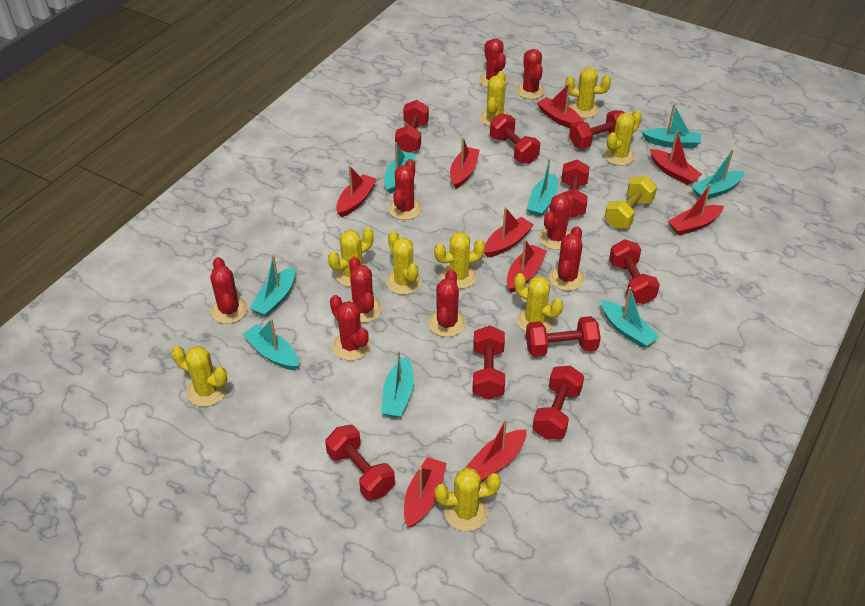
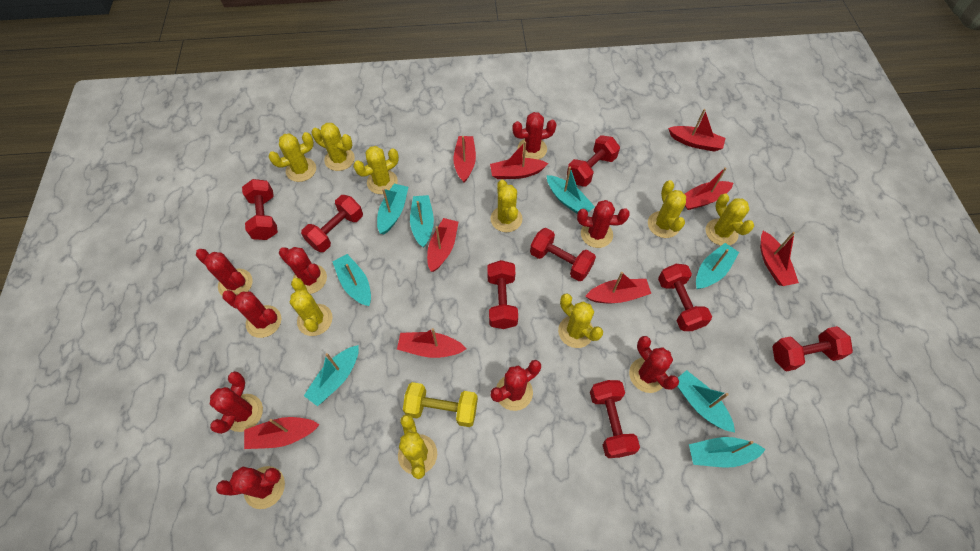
red dumbbell: 9 -> 8

